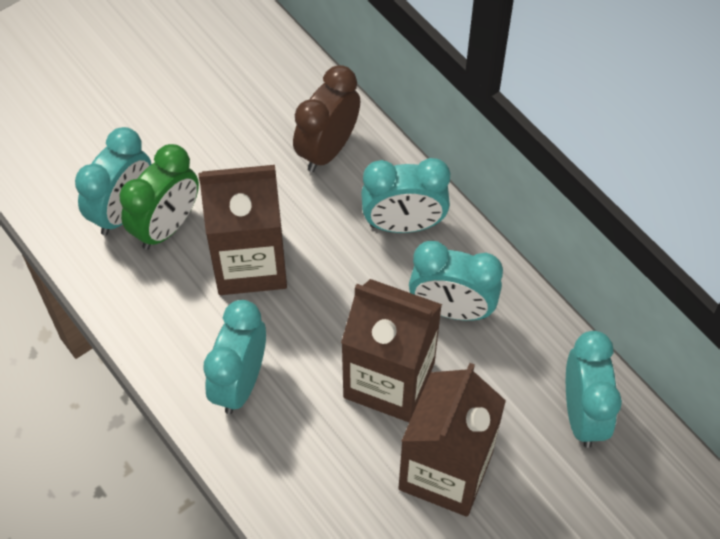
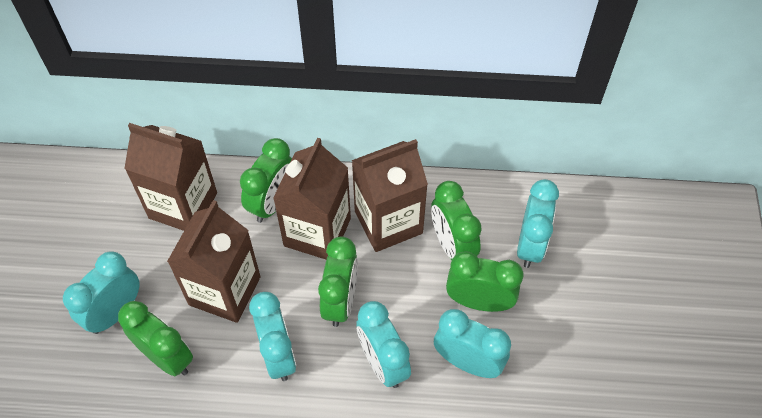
brown carton: 3 -> 4
brown clock: 1 -> 0
green clock: 1 -> 5

